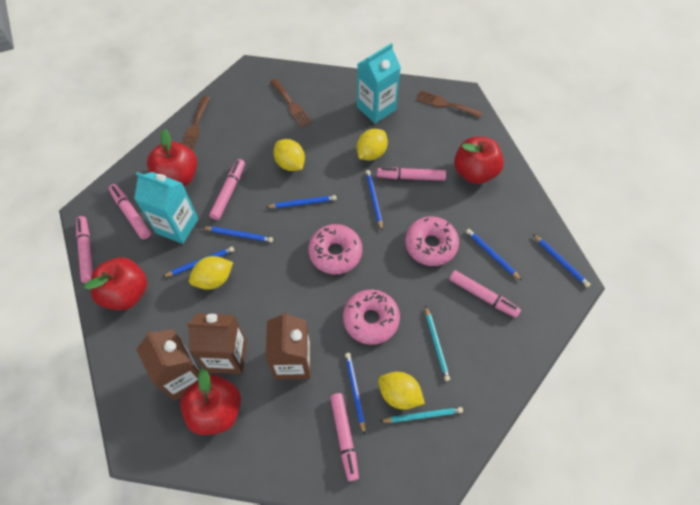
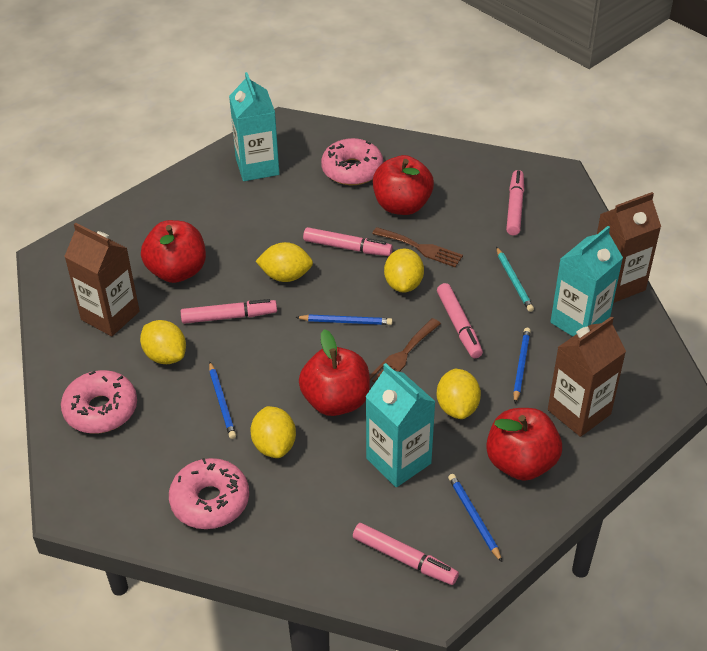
blue pencil: 7 -> 4
brown fork: 3 -> 2
pink marker: 6 -> 5
turquoise carton: 2 -> 3
turquoise pencil: 2 -> 1
yellow lemon: 4 -> 5

